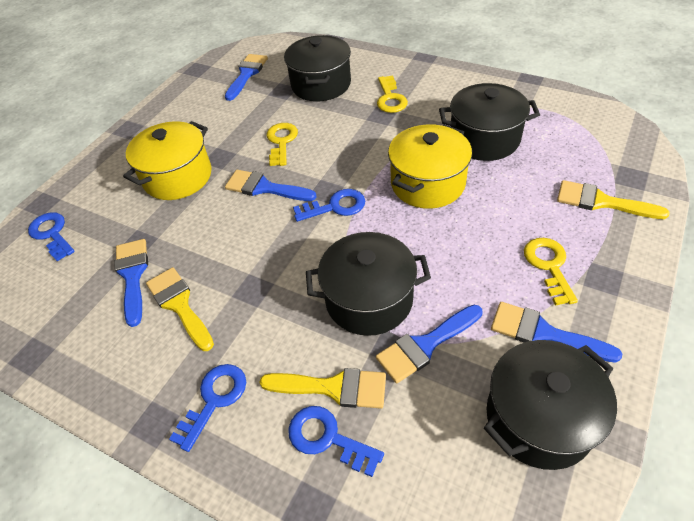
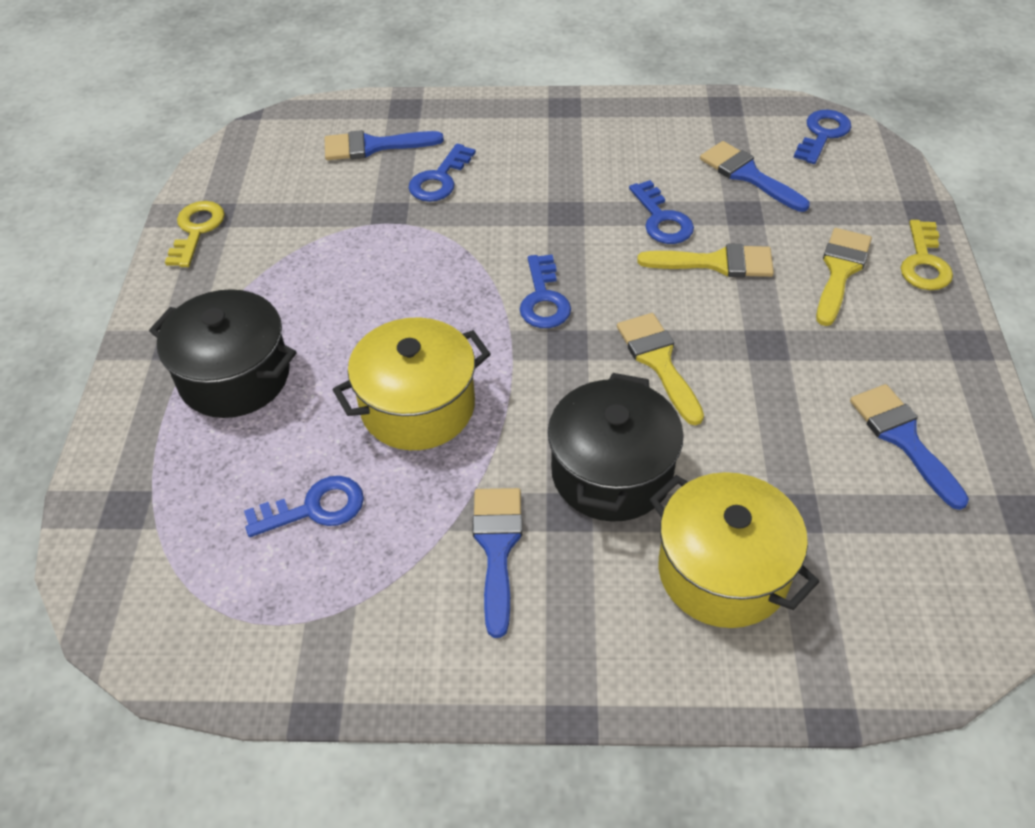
black pot: 4 -> 2
blue brush: 5 -> 4
blue key: 4 -> 5
yellow key: 3 -> 2

